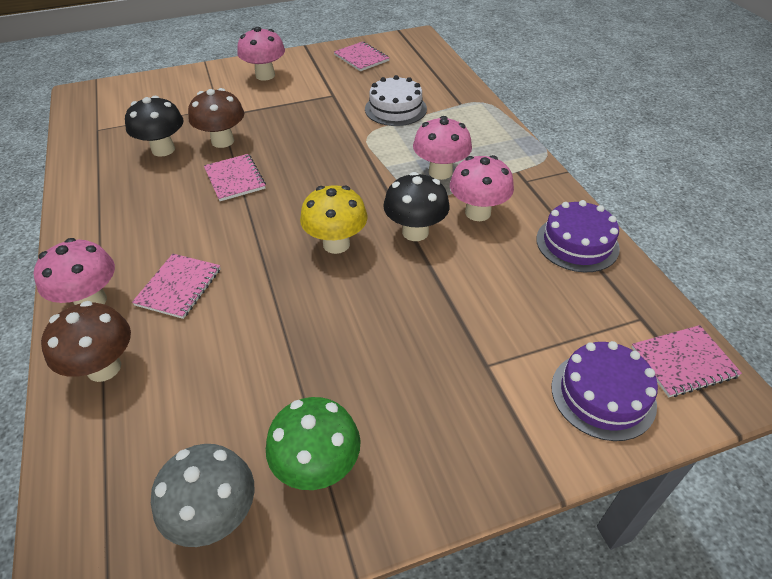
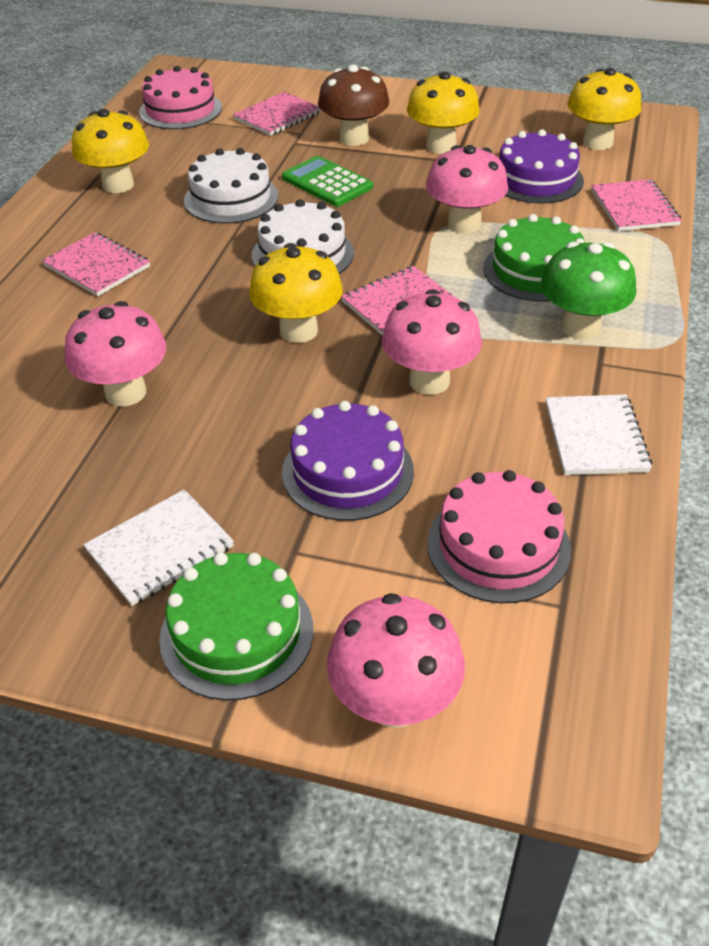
black mushroom: 2 -> 0
brown mushroom: 2 -> 1
green cake: 0 -> 2
green calculator: 0 -> 1
grey mushroom: 1 -> 0
pink cake: 0 -> 2
white cake: 1 -> 2
white notebook: 0 -> 2
yellow mushroom: 1 -> 4

